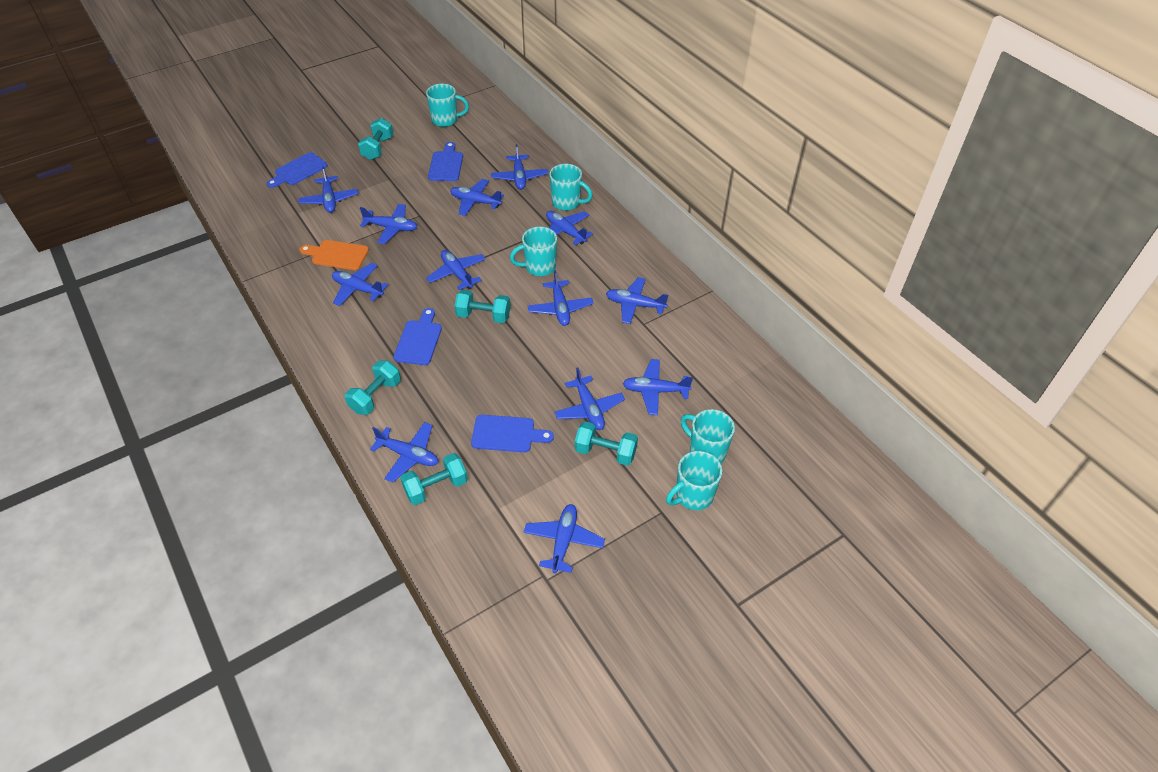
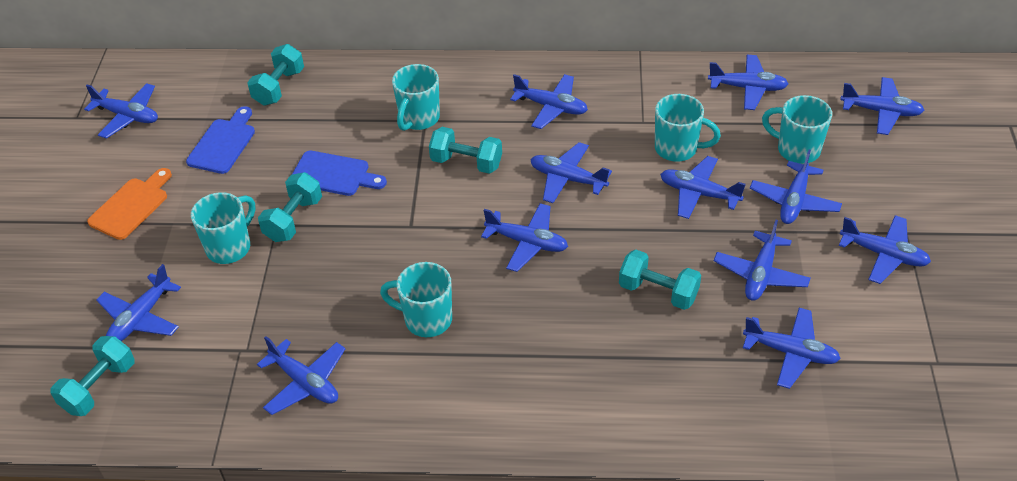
blue cutting board: 4 -> 2

